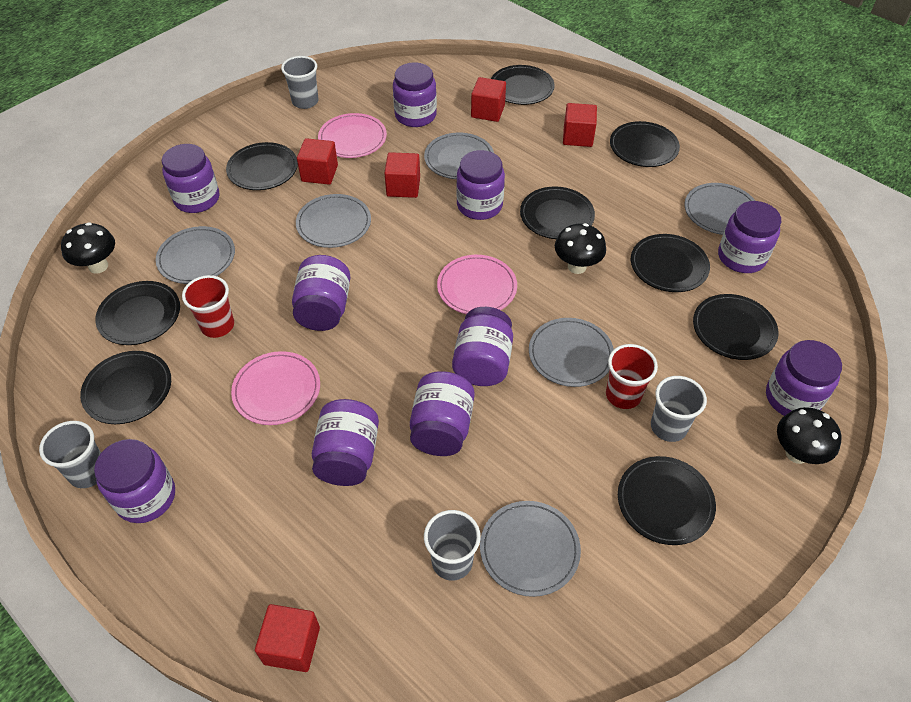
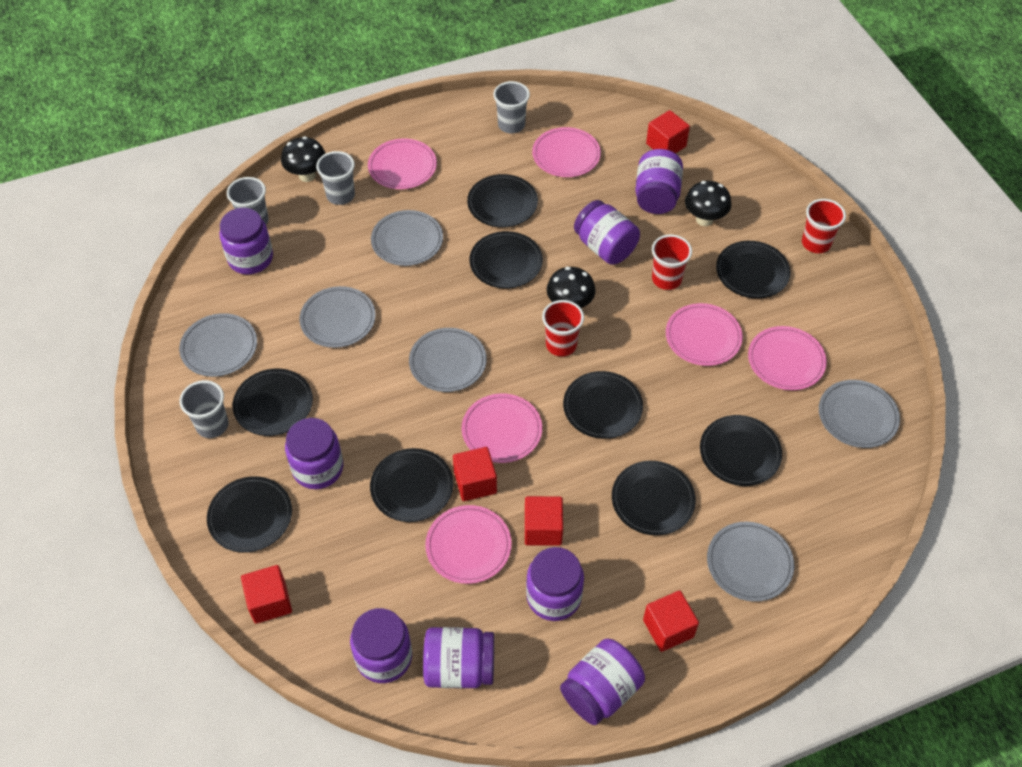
pink plate: 3 -> 6
purple jar: 10 -> 8
red cup: 2 -> 3

